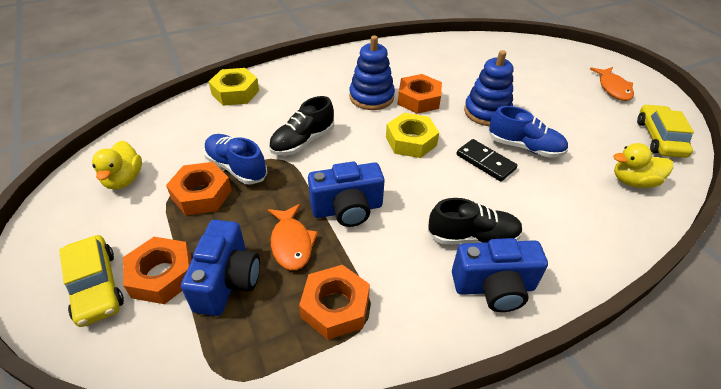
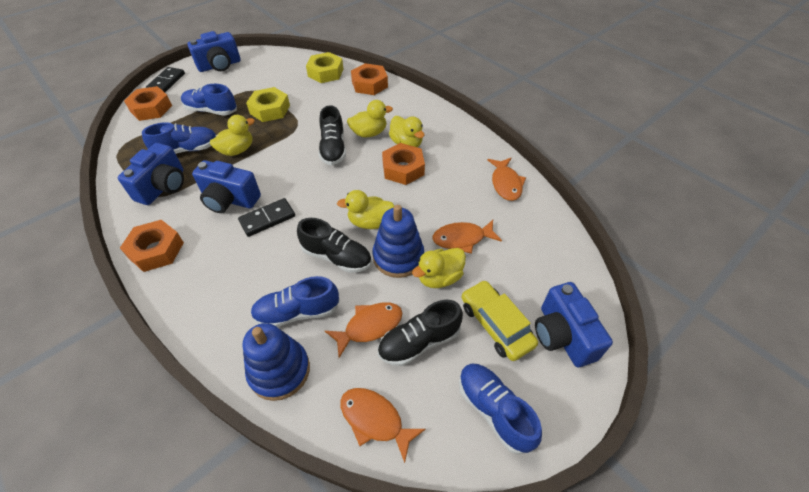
black domino: 1 -> 2
black shoe: 2 -> 3
blue camera: 3 -> 4
blue shoe: 2 -> 4
orange fish: 2 -> 4
yellow car: 2 -> 1
yellow duck: 2 -> 5

